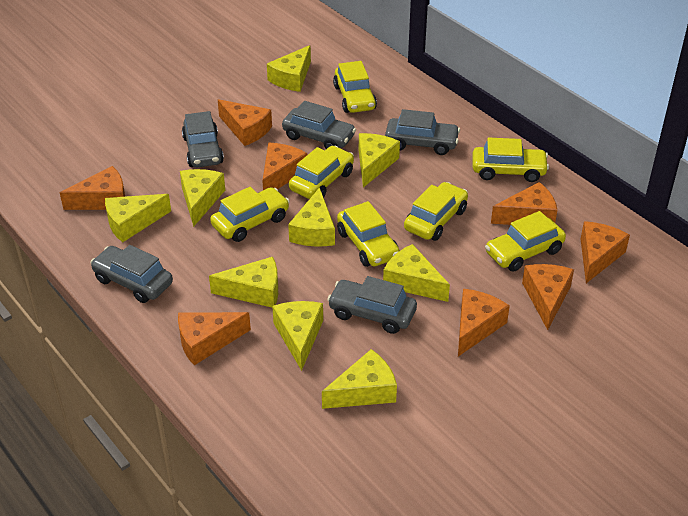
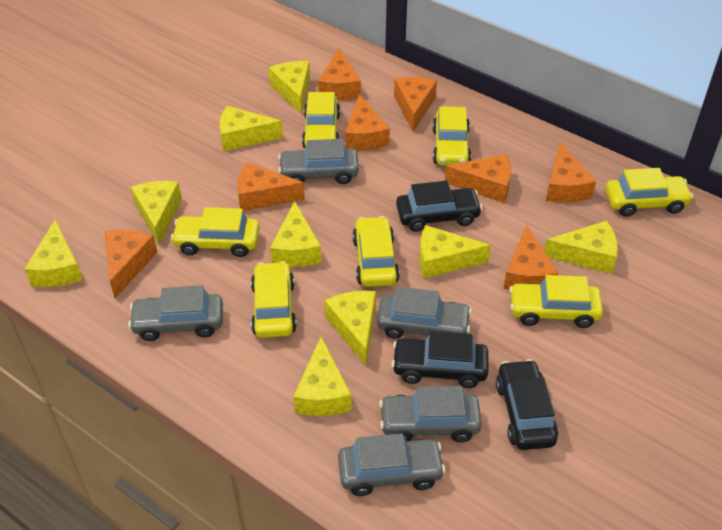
black car: 0 -> 3

